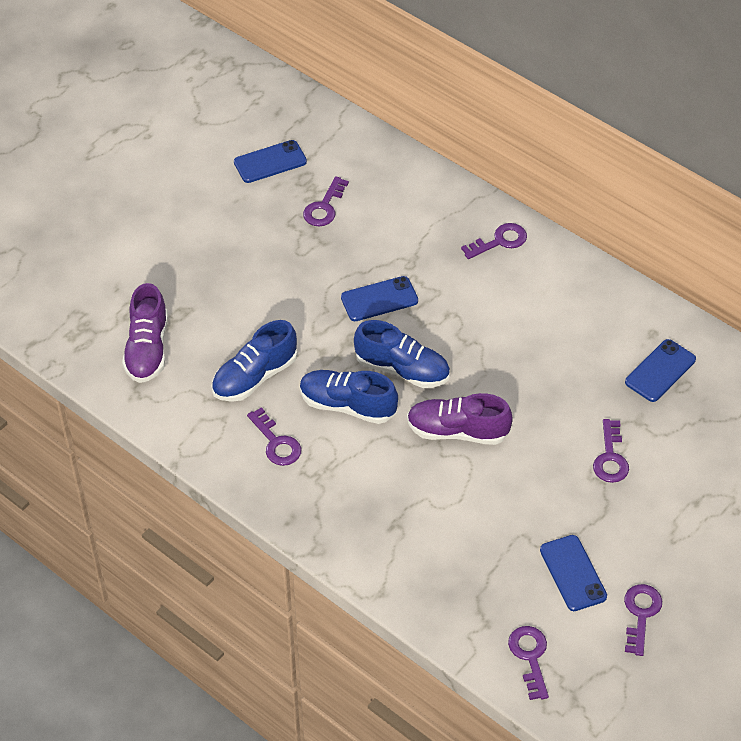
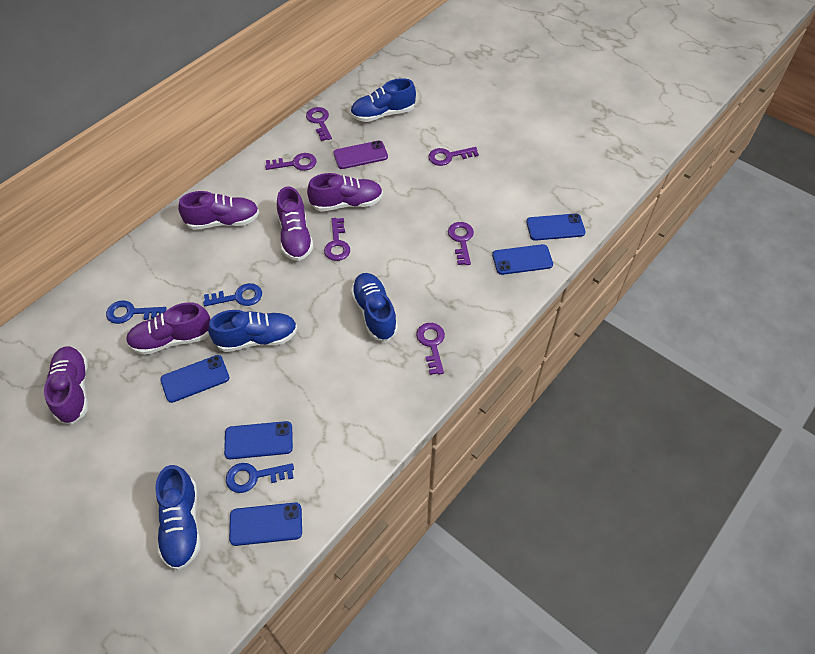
blue key: 0 -> 3
blue phone: 4 -> 5
blue shoe: 3 -> 4
purple phone: 0 -> 1
purple shoe: 2 -> 5

